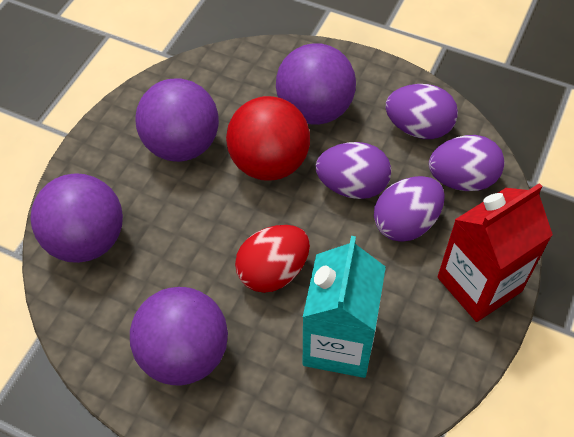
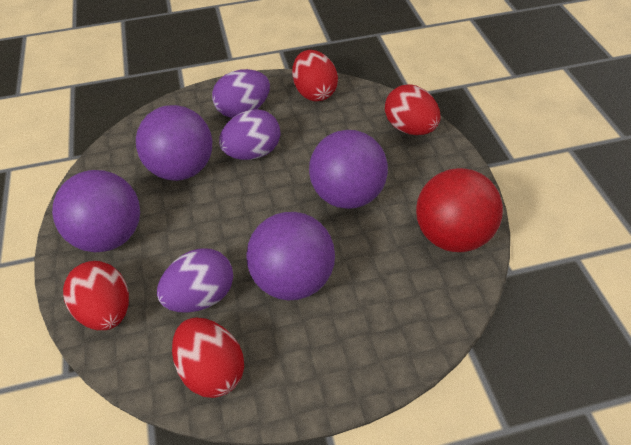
purple egg: 4 -> 3
red carton: 1 -> 0
red egg: 1 -> 4
turquoise carton: 1 -> 0

